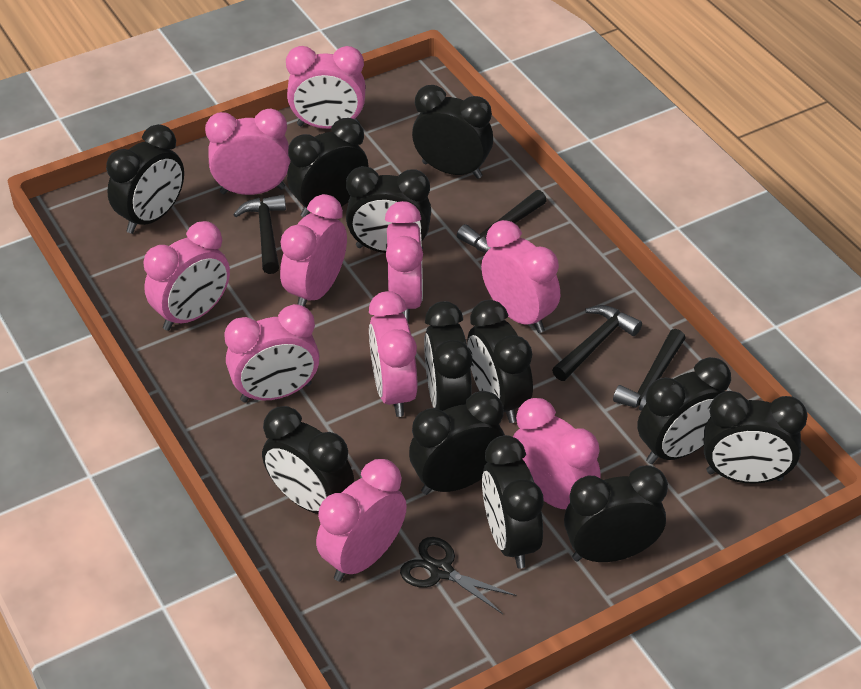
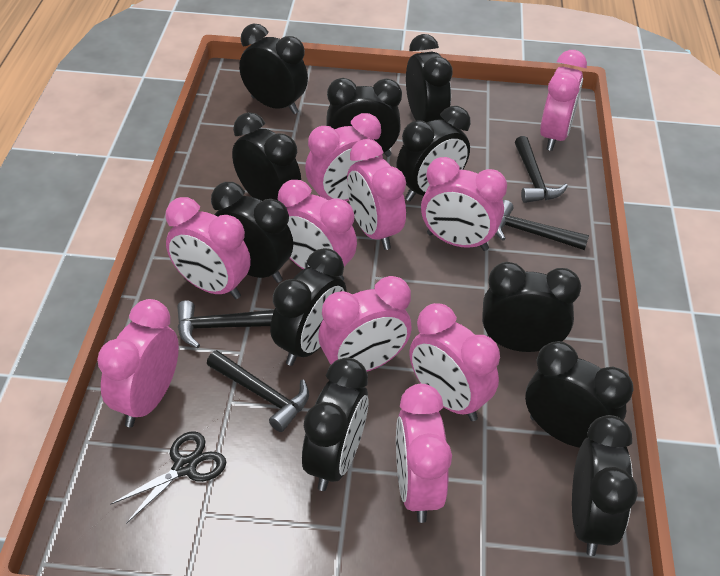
black clock: 12 -> 11

